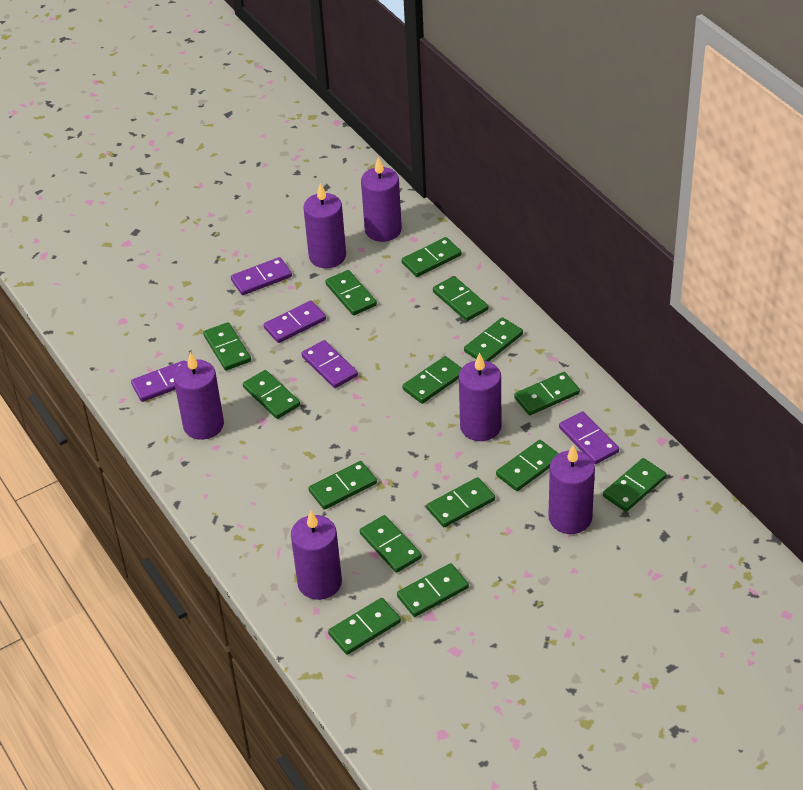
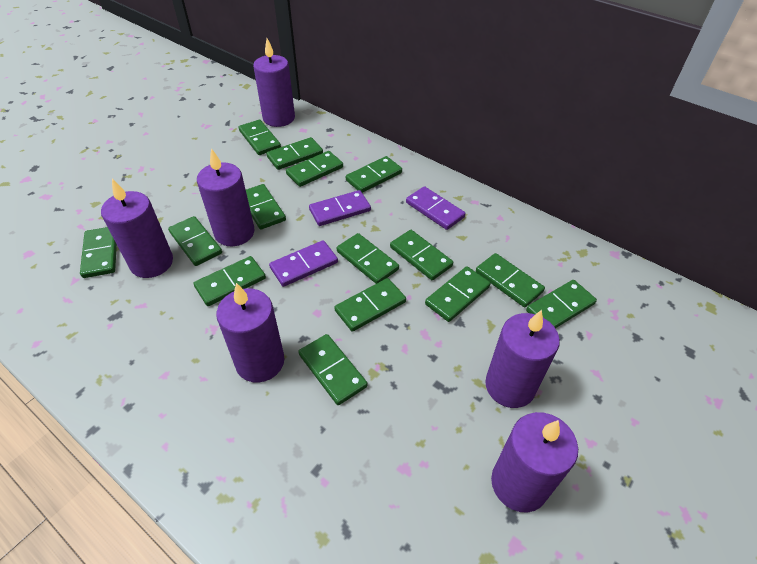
purple domino: 5 -> 3

